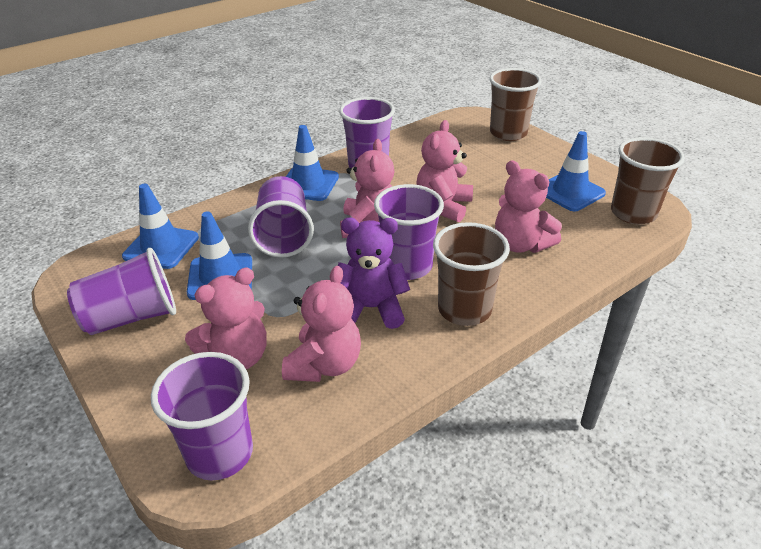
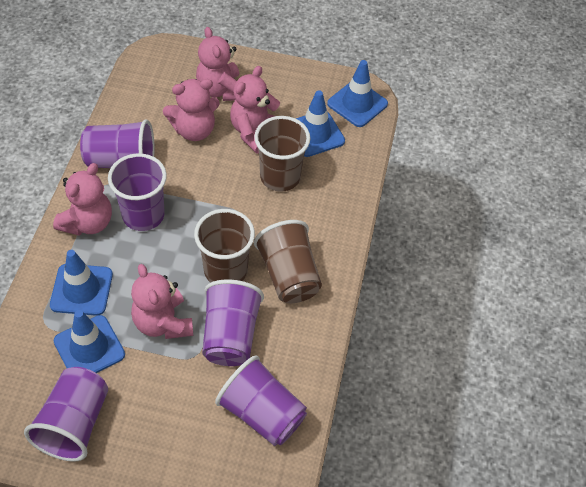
purple teddy bear: 1 -> 0

